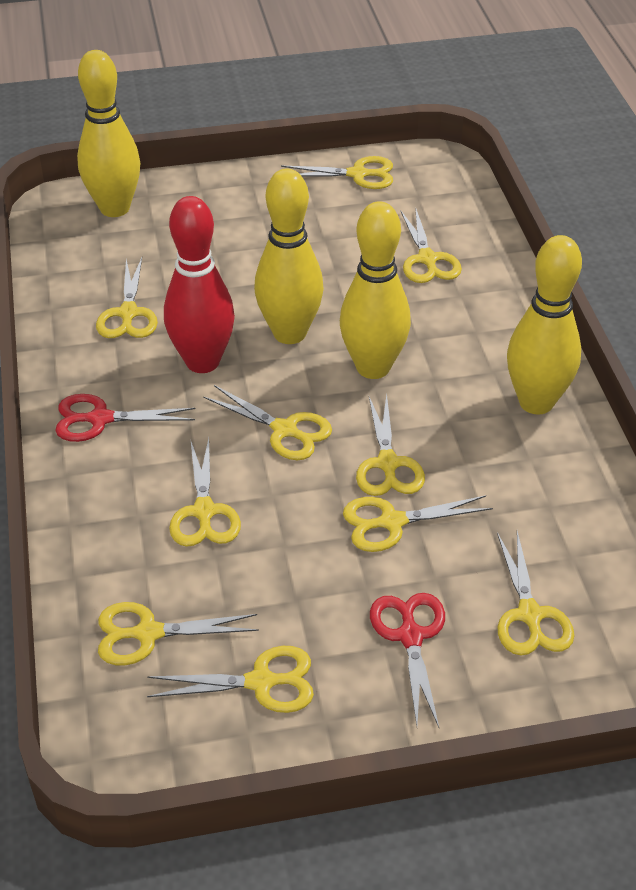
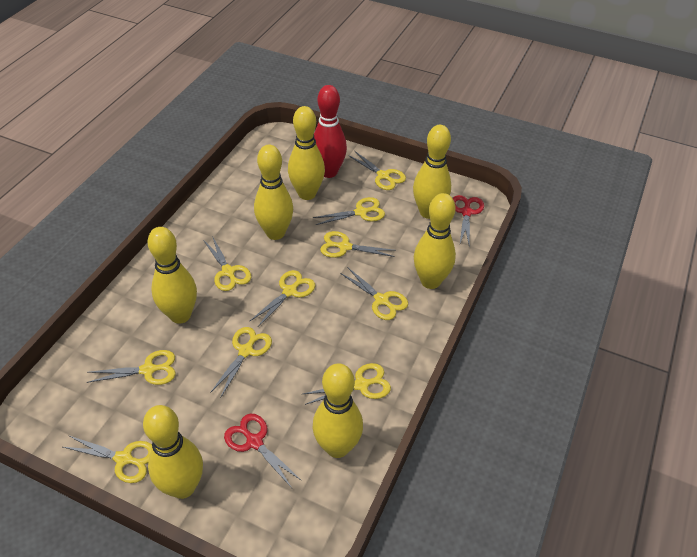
yellow bowling pin: 4 -> 7

